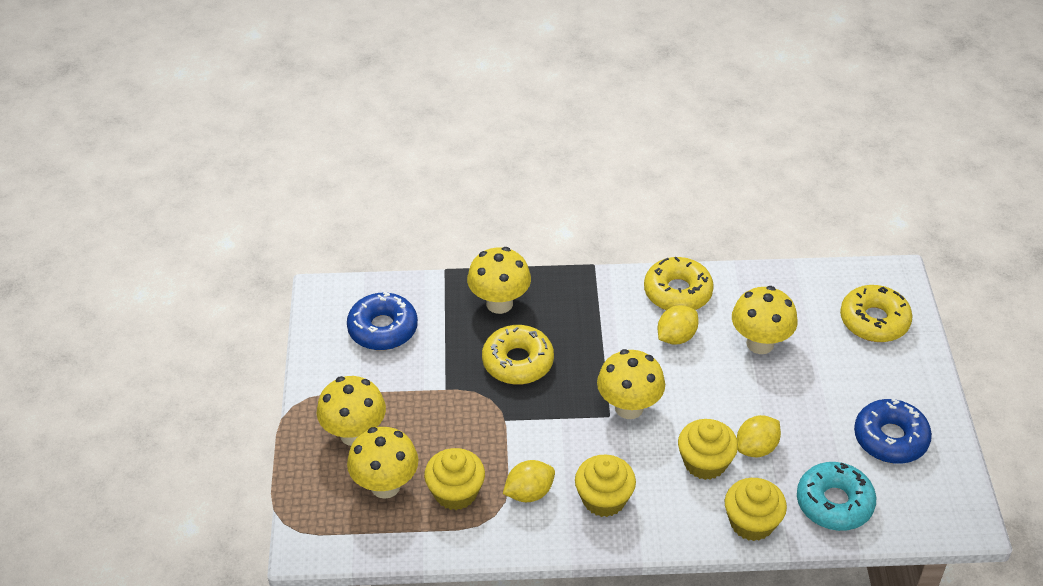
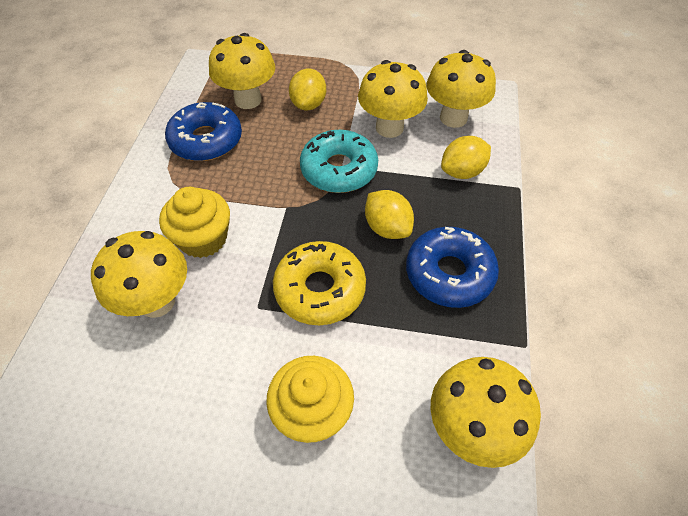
yellow cupcake: 4 -> 2
yellow donut: 3 -> 1

